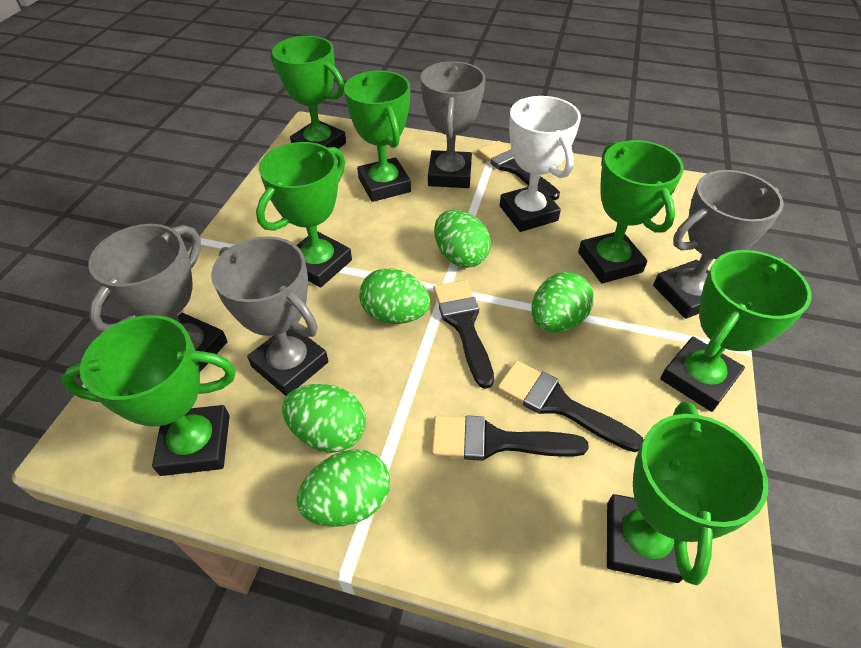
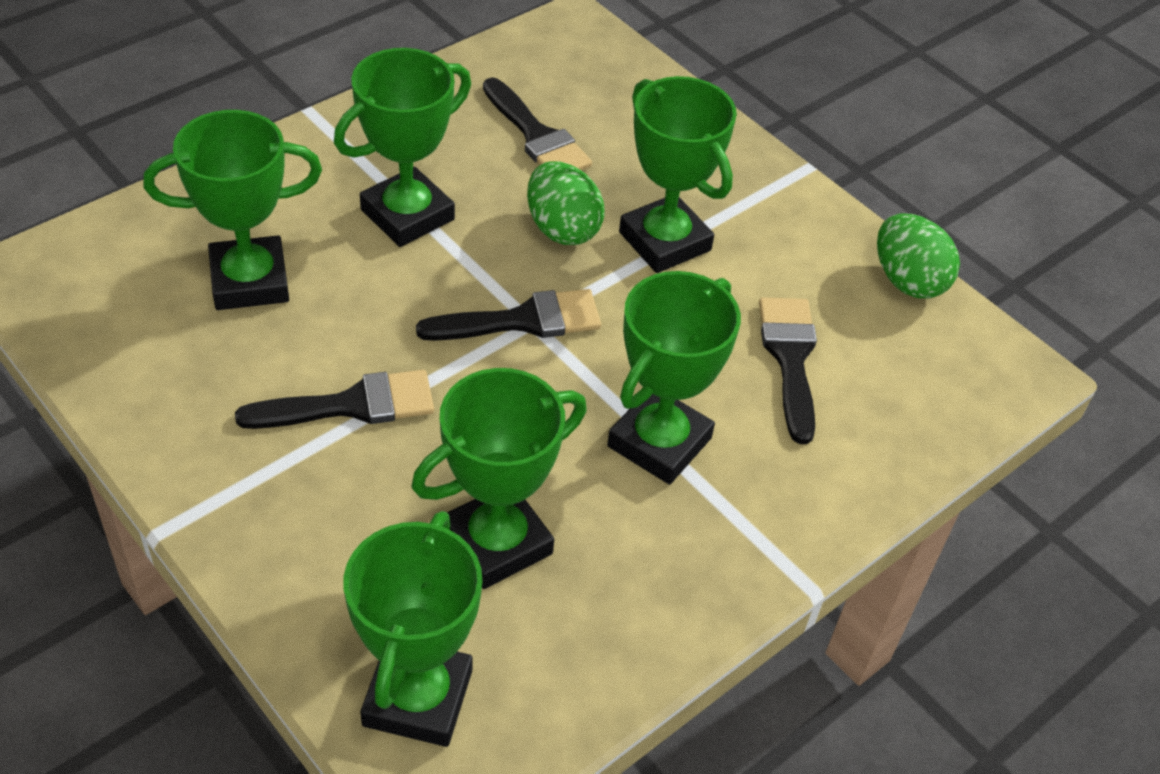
green egg: 5 -> 2
green trophy: 7 -> 6
grey trophy: 4 -> 0
white trophy: 1 -> 0

